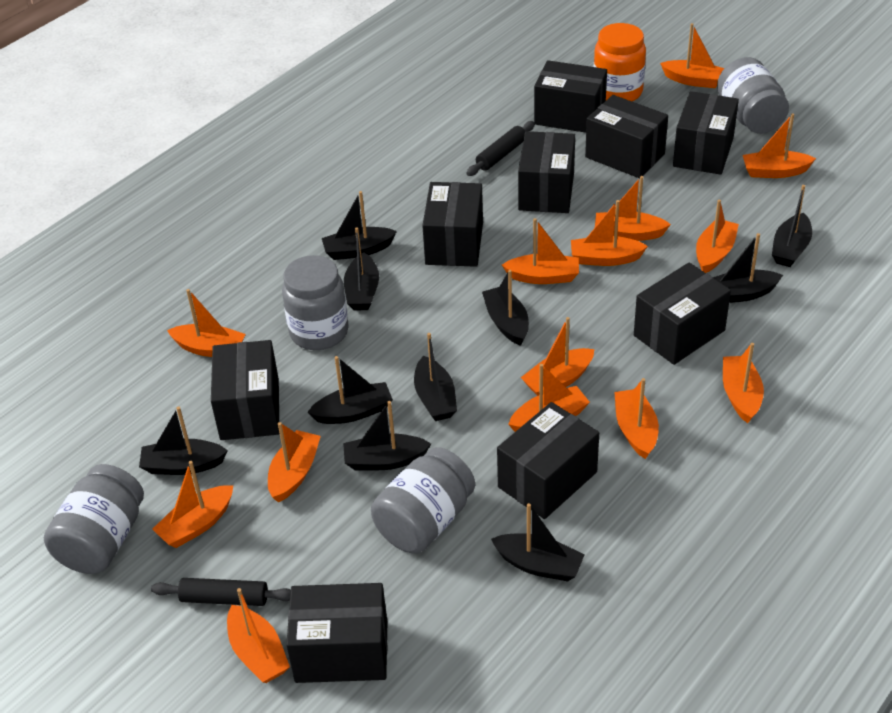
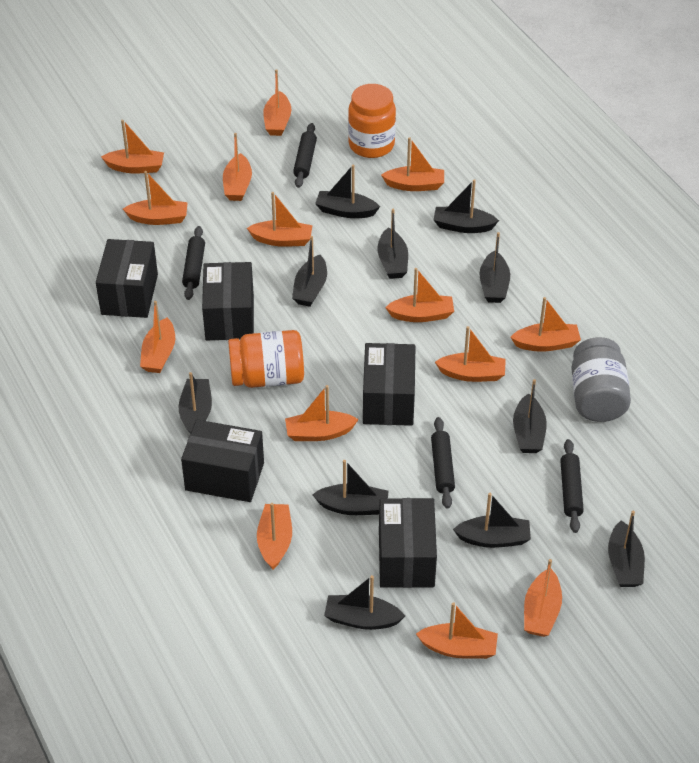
black boat: 10 -> 11
black box: 9 -> 5
black rolling pin: 2 -> 4
grey jar: 4 -> 1
orange jar: 1 -> 2

